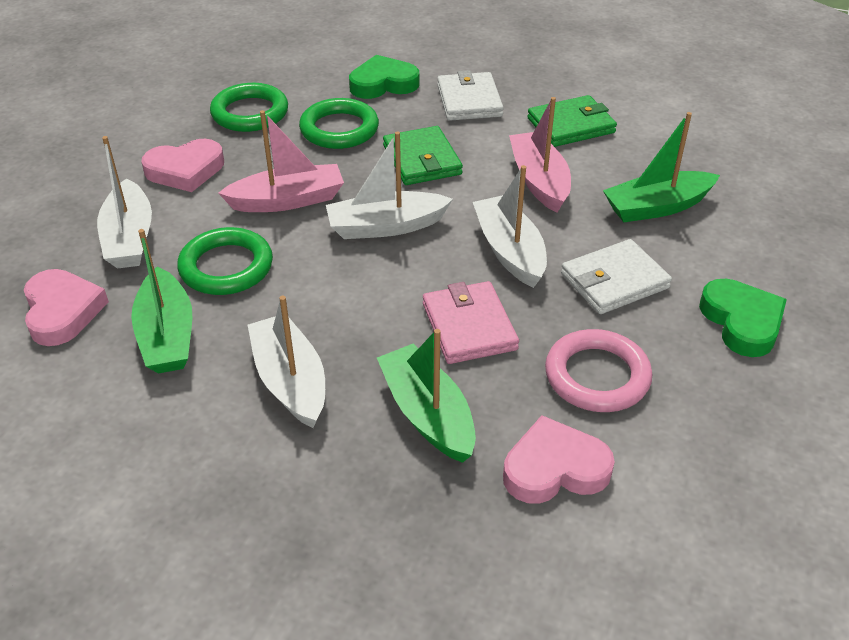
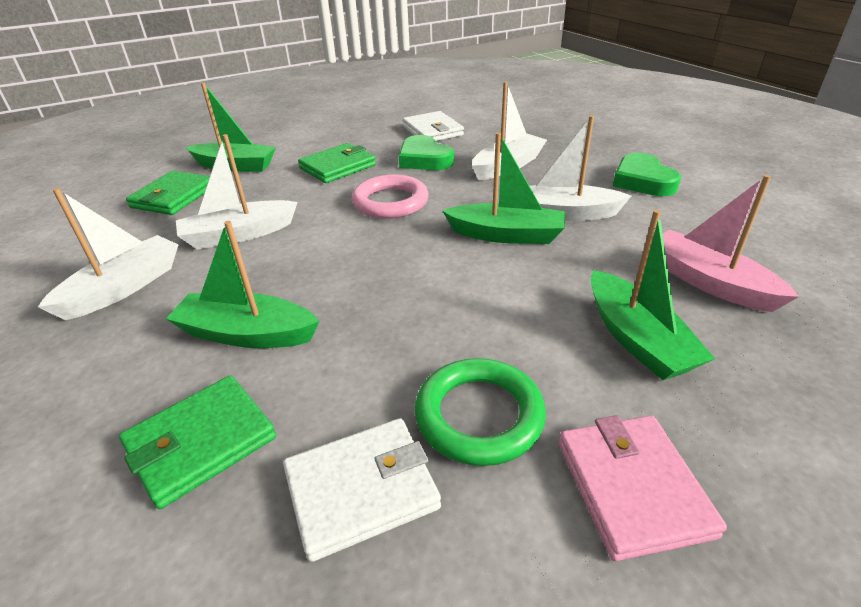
green boat: 3 -> 4
green ring: 3 -> 1
green wallet: 2 -> 3
pink boat: 2 -> 1
pink heart: 3 -> 0

